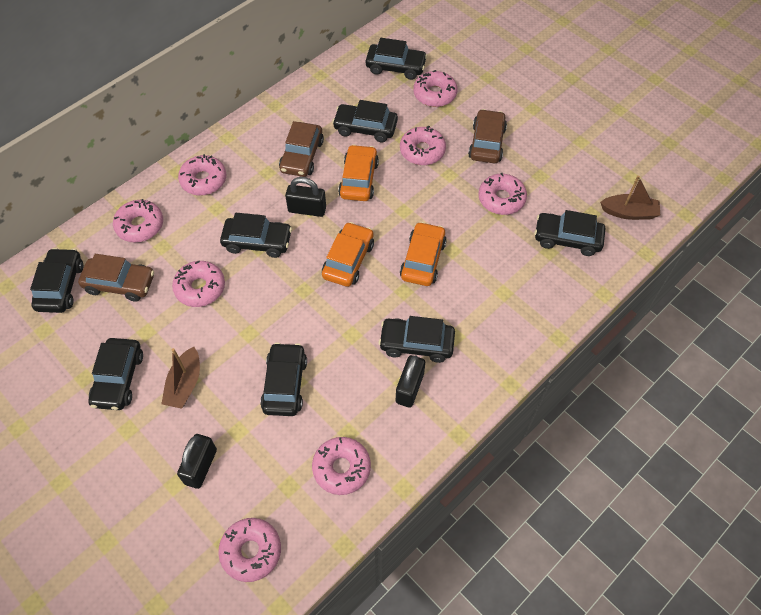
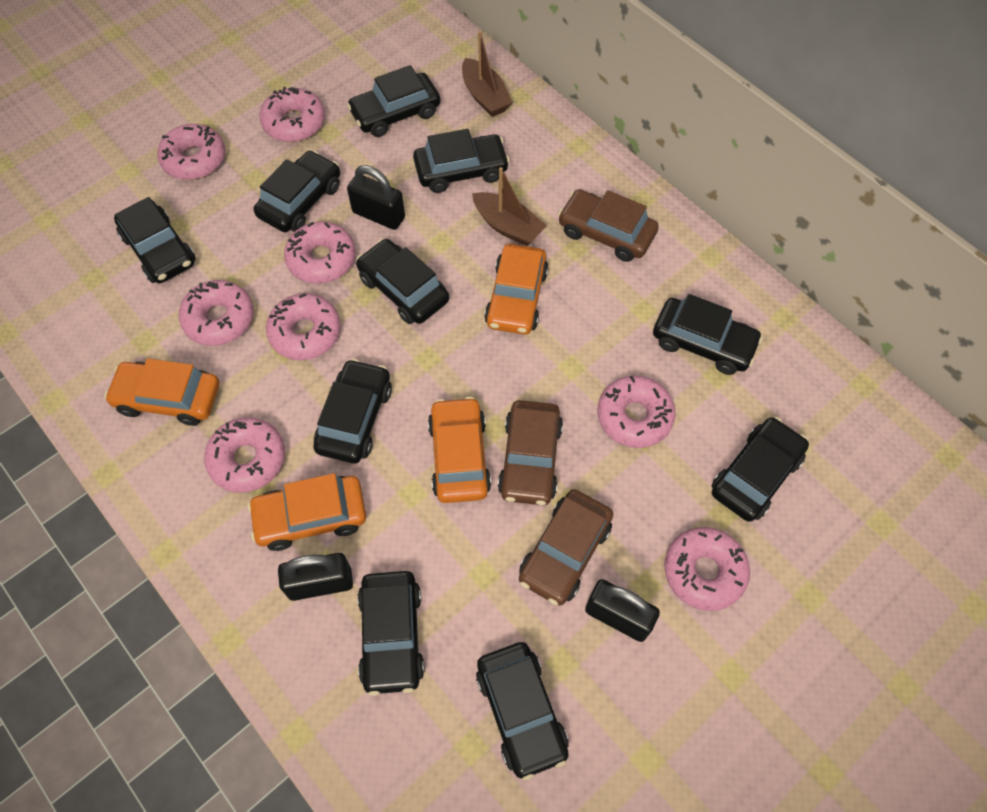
black car: 8 -> 10
orange car: 3 -> 4

